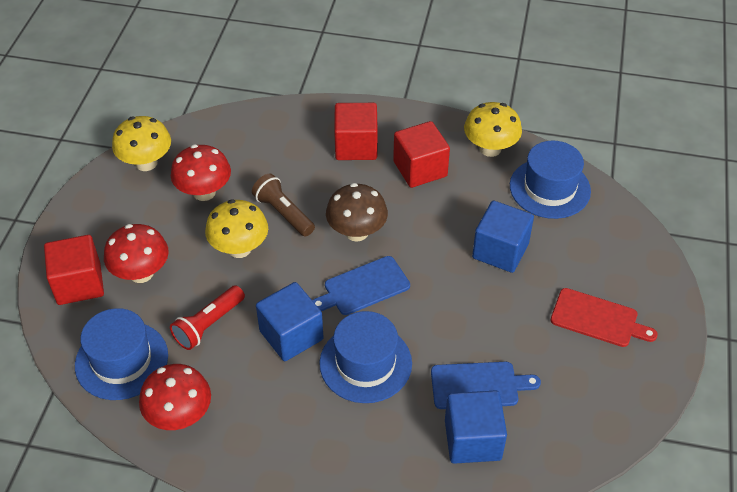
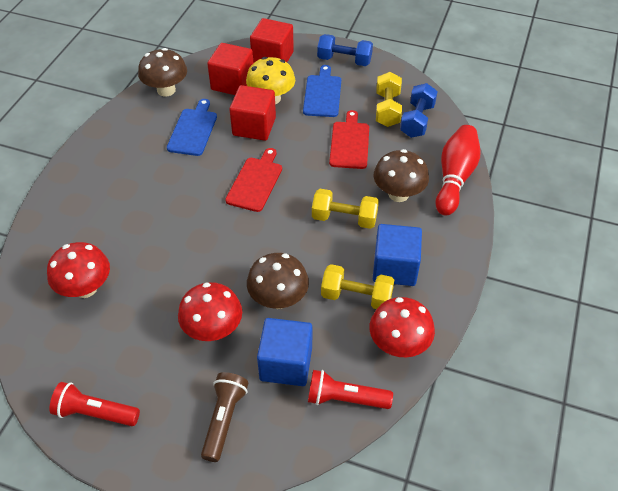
blue cube: 3 -> 2
blue dumbbell: 0 -> 2
blue hat: 3 -> 0
brown mushroom: 1 -> 3
red bowling pin: 0 -> 1
red cutting board: 1 -> 2
red flashlight: 1 -> 2
yellow dumbbell: 0 -> 3
yellow mushroom: 3 -> 1

